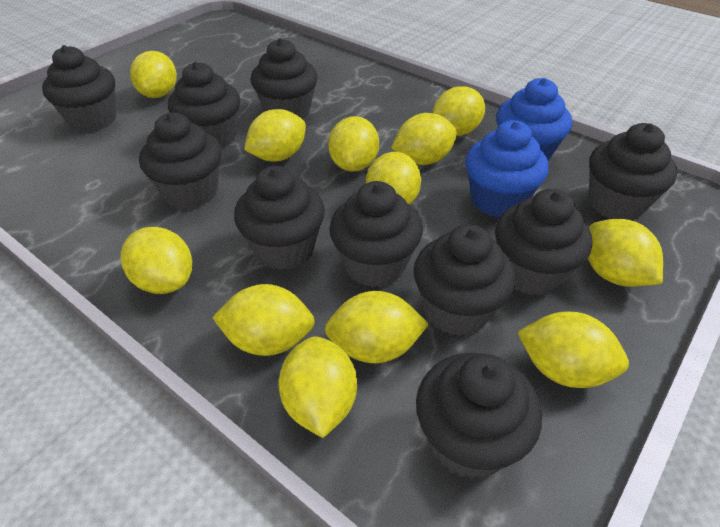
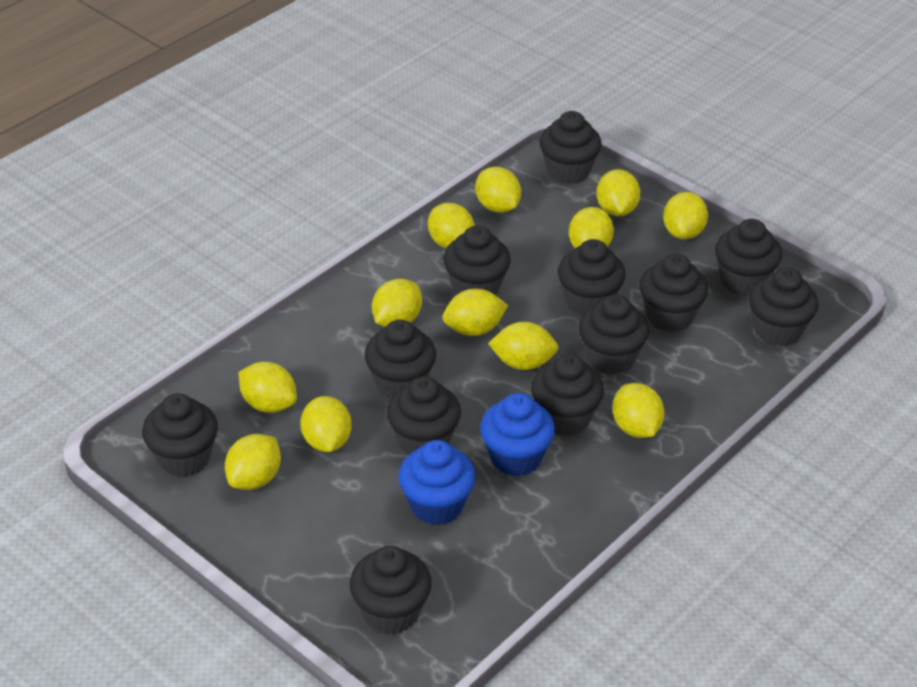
black cupcake: 10 -> 12

